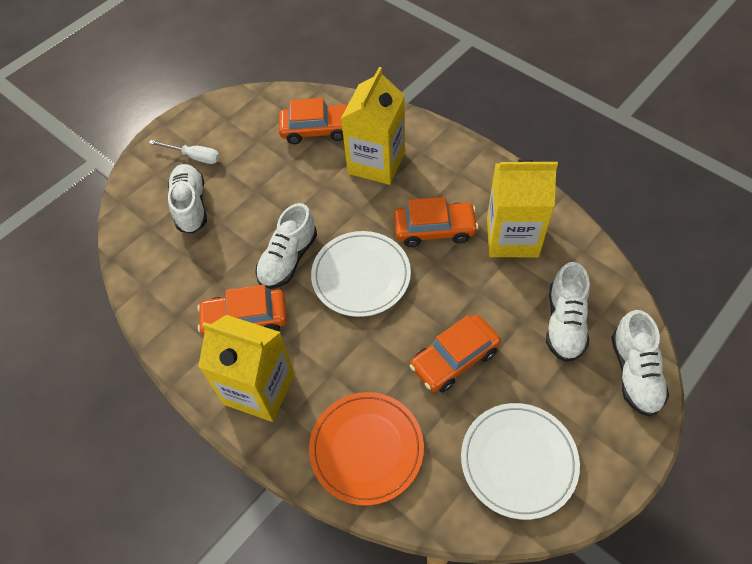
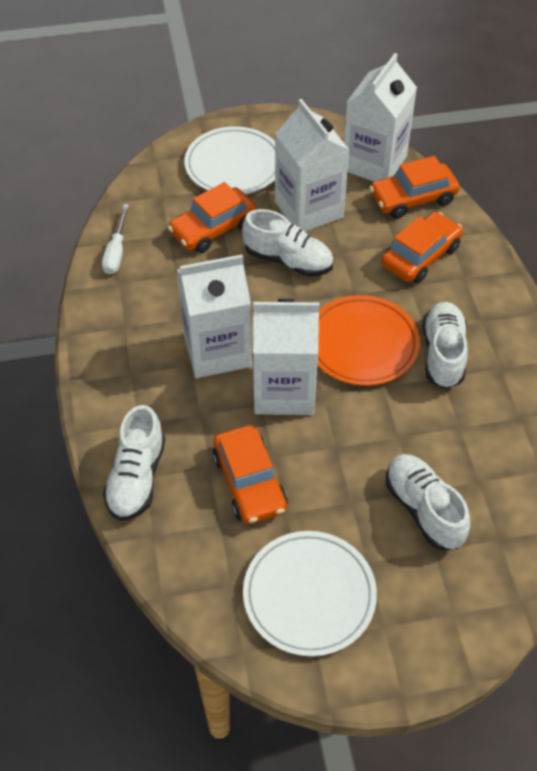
white carton: 0 -> 4
yellow carton: 3 -> 0

